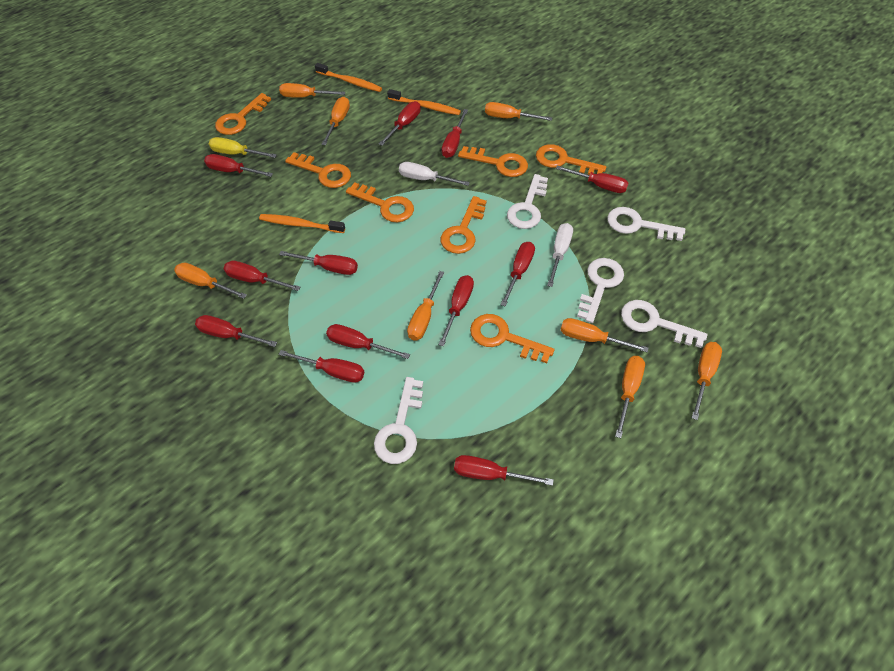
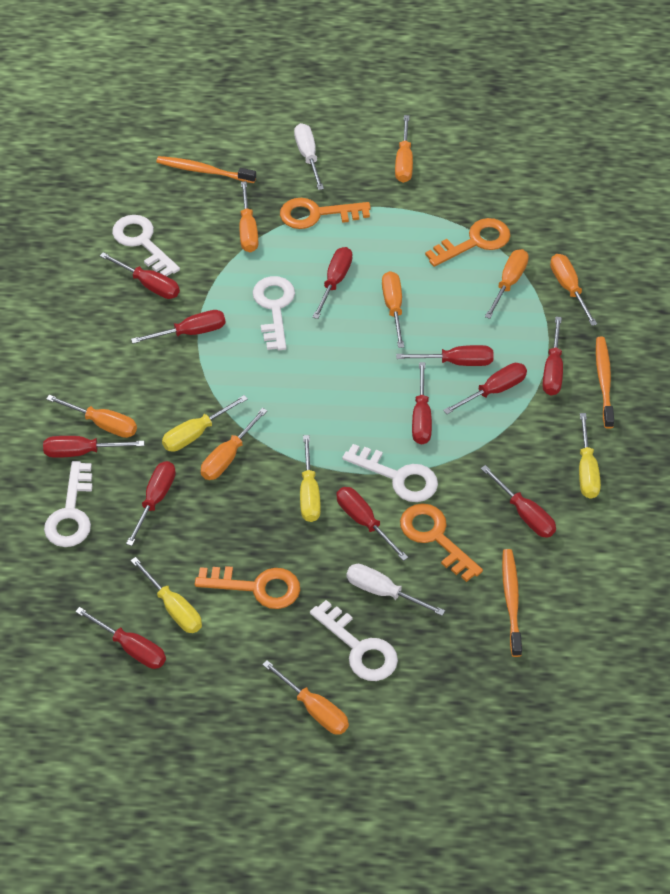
orange key: 7 -> 4
yellow screwdriver: 1 -> 4

